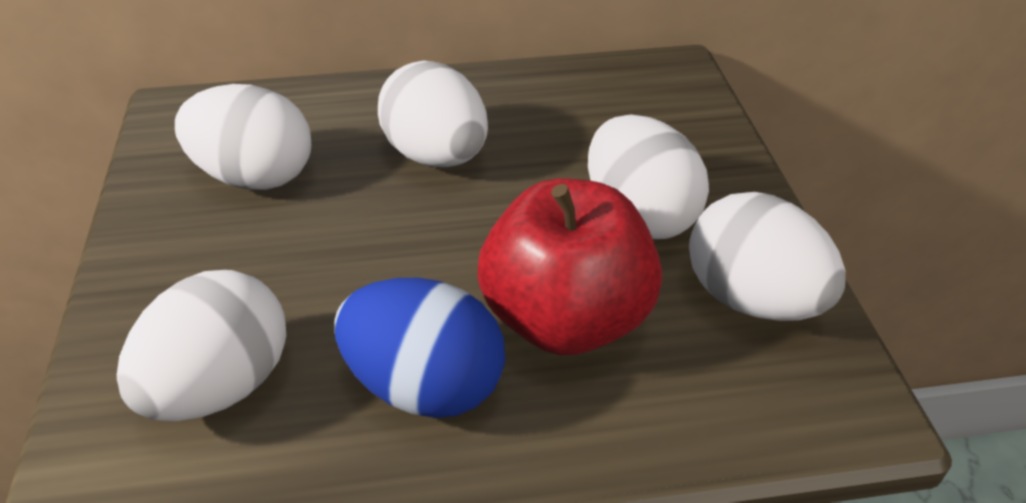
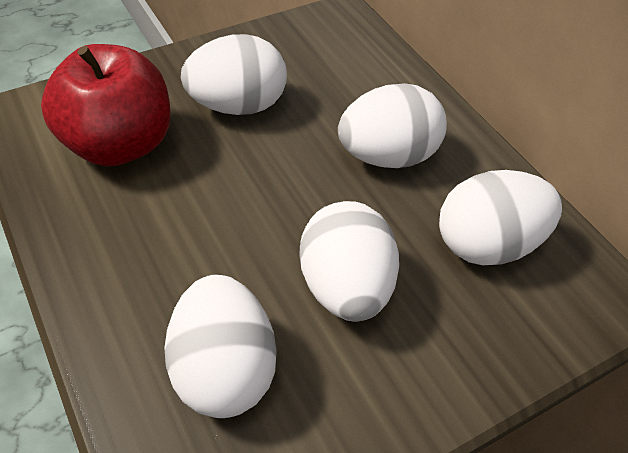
blue egg: 1 -> 0

